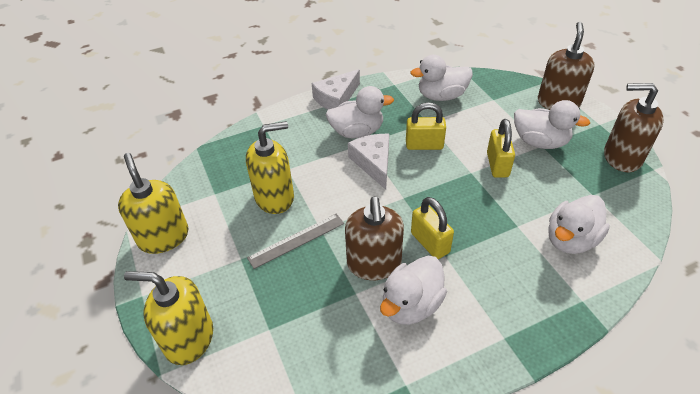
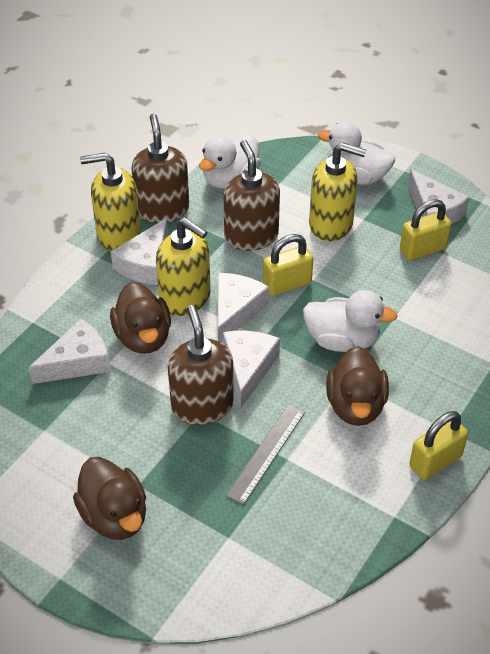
brown duck: 0 -> 3
white cheese: 2 -> 5
white duck: 5 -> 3

